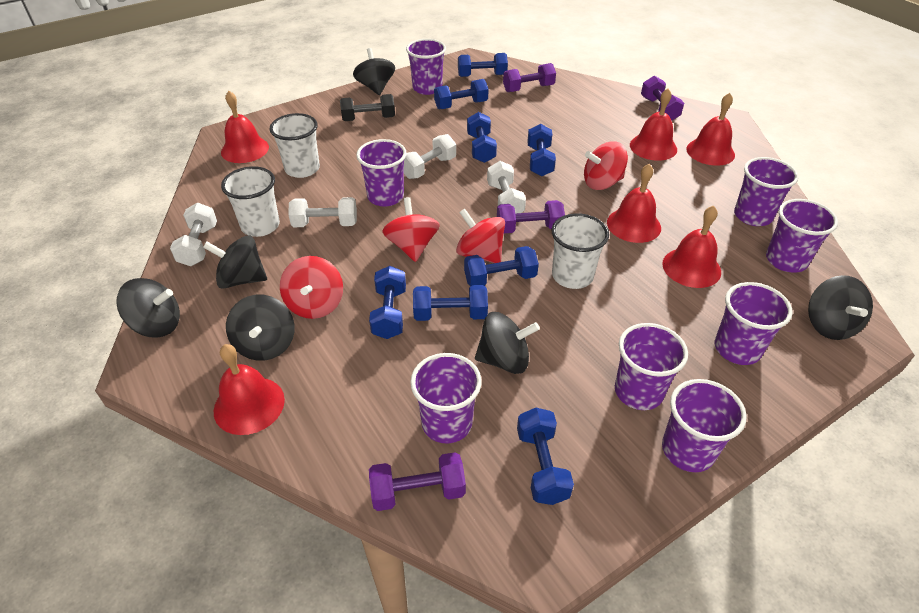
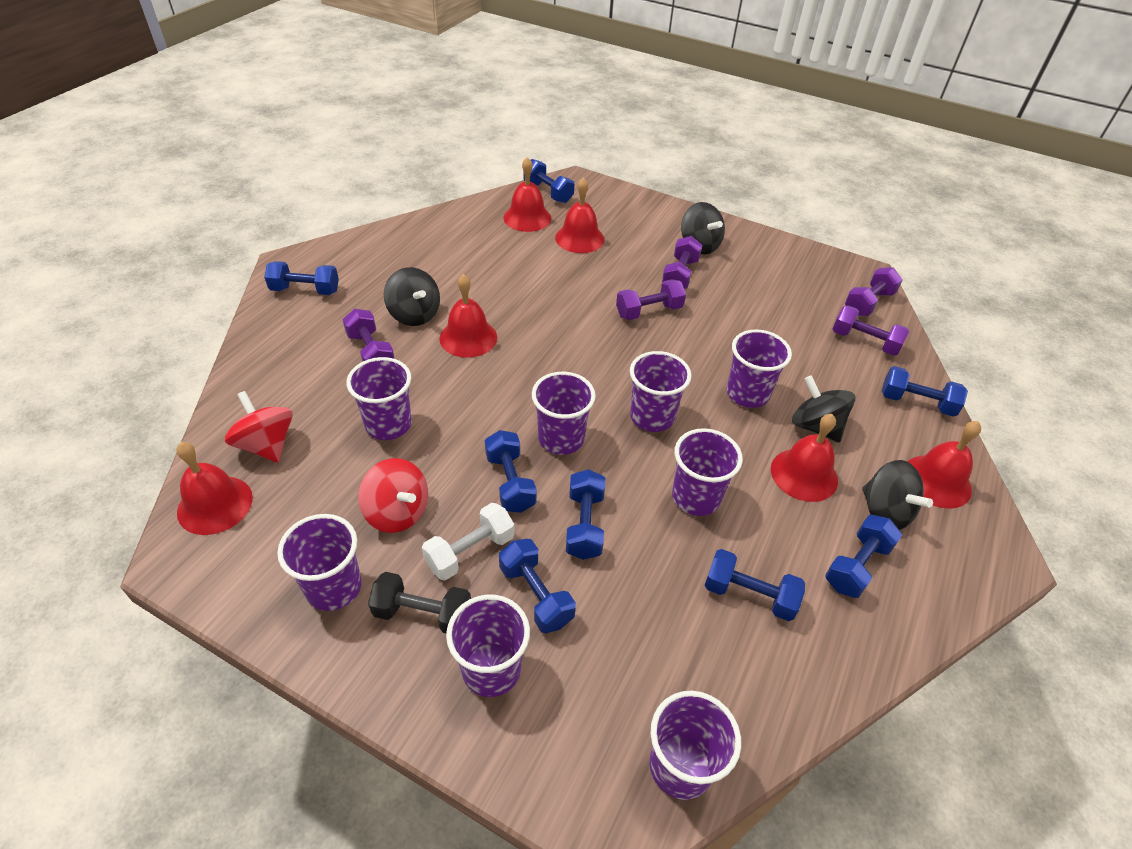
black spinning top: 6 -> 4
purple dumbbell: 4 -> 5
red spinning top: 4 -> 2
white cup: 3 -> 0
white dumbbell: 4 -> 1

